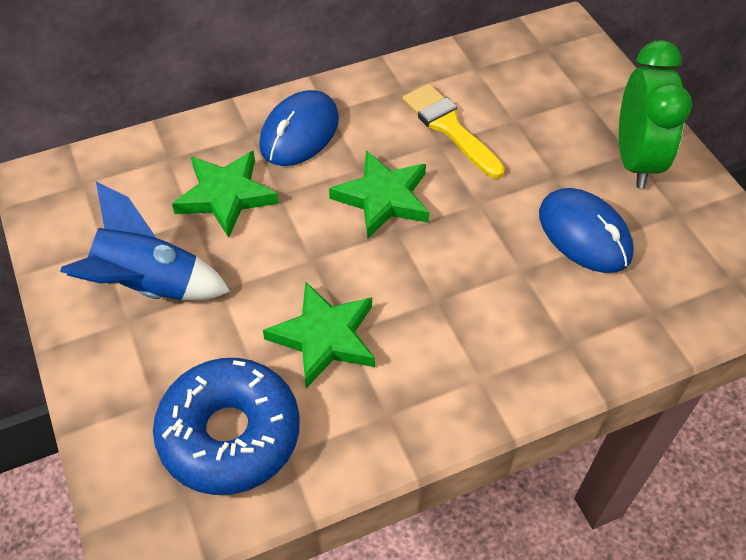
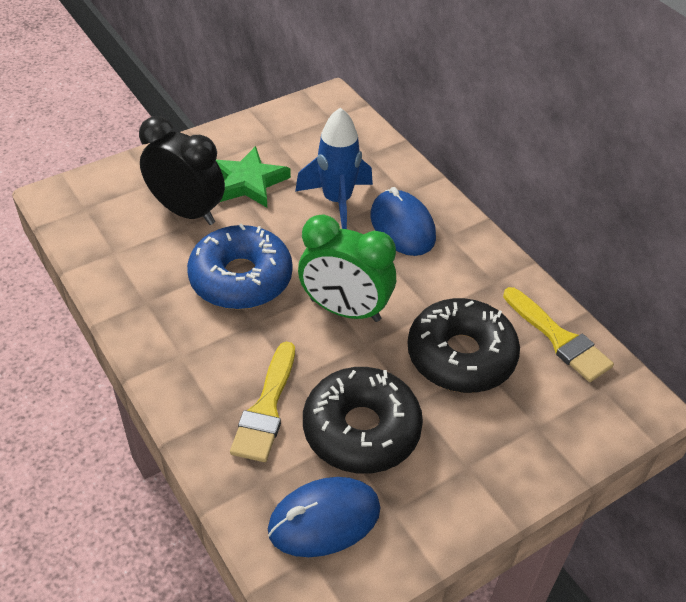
black clock: 0 -> 1
black donut: 0 -> 2
green star: 3 -> 1
yellow brush: 1 -> 2

